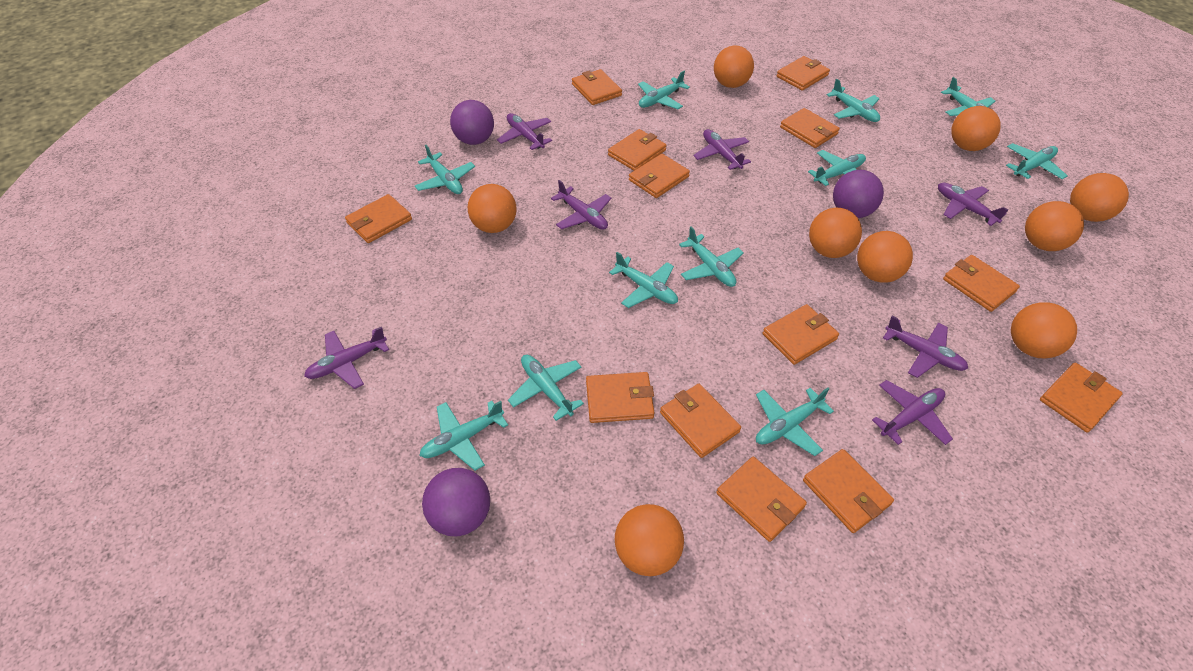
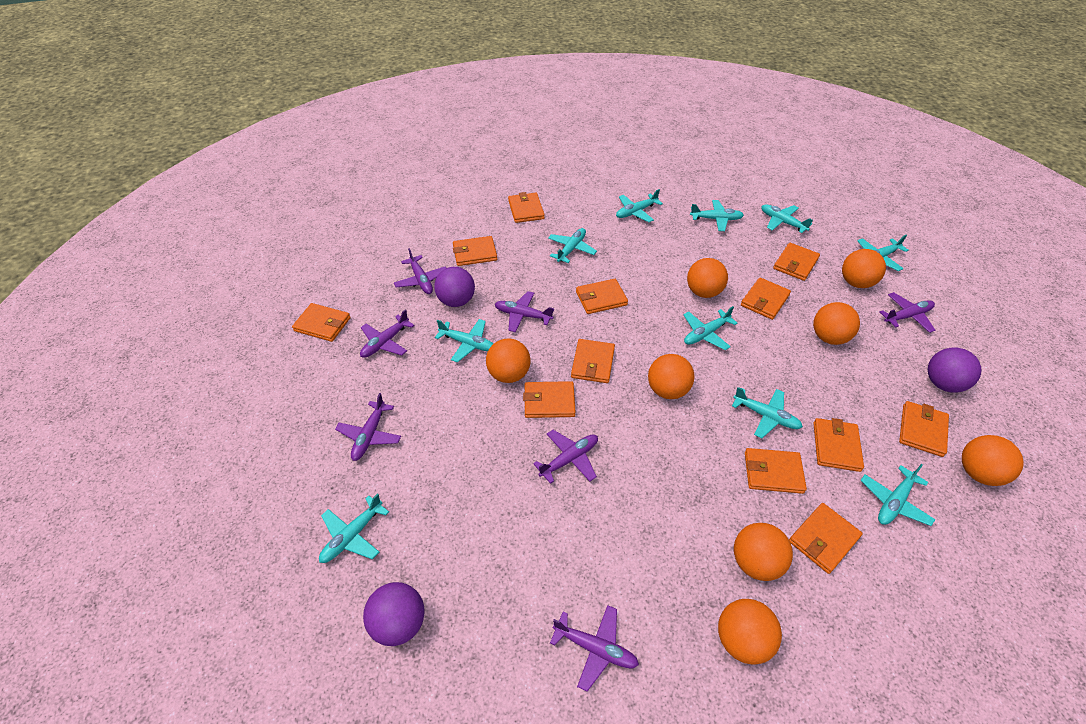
orange ball: 9 -> 8
orange wallet: 13 -> 12
turquoise plane: 11 -> 10

